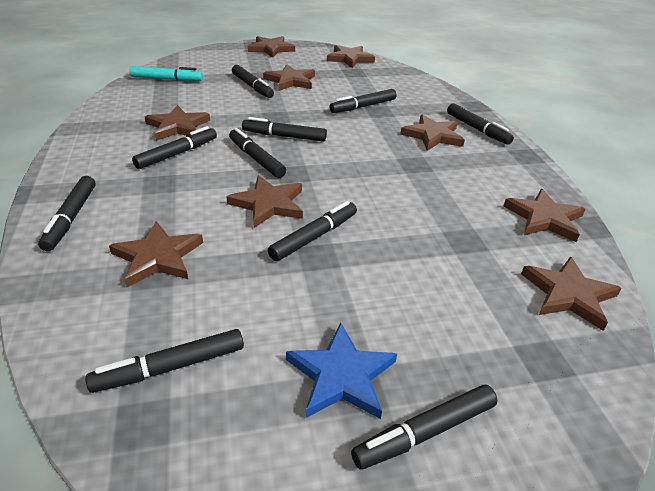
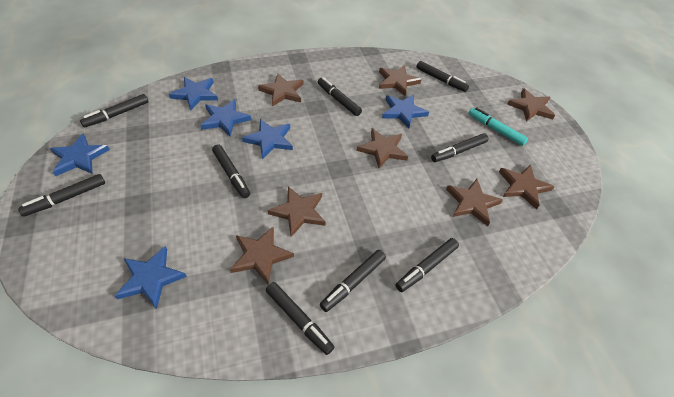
black marker: 10 -> 9
blue star: 1 -> 6
brown star: 9 -> 8

